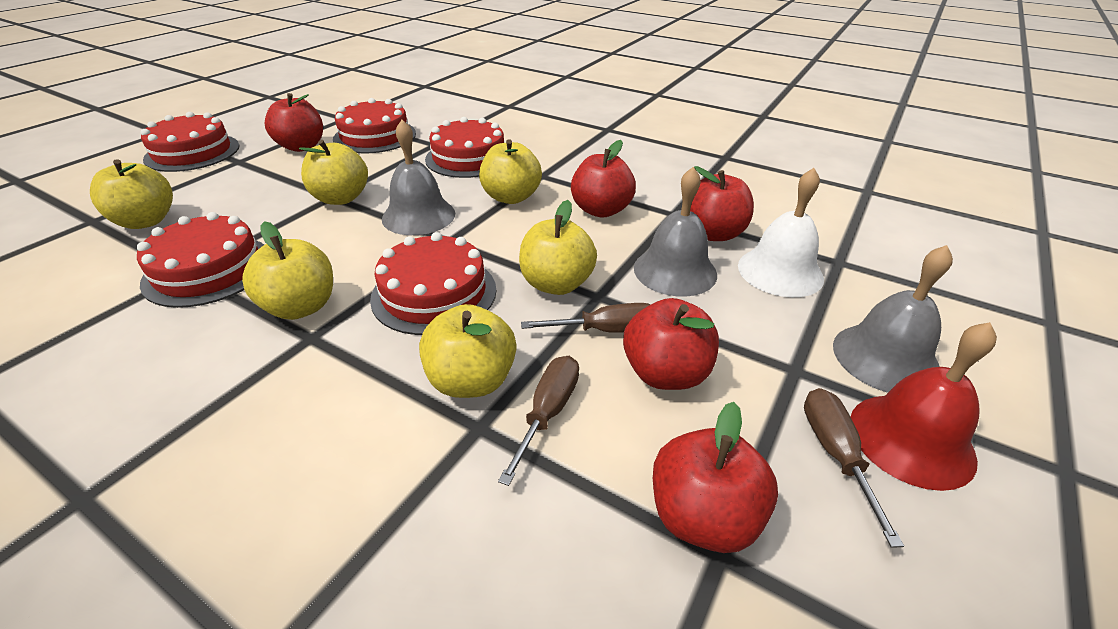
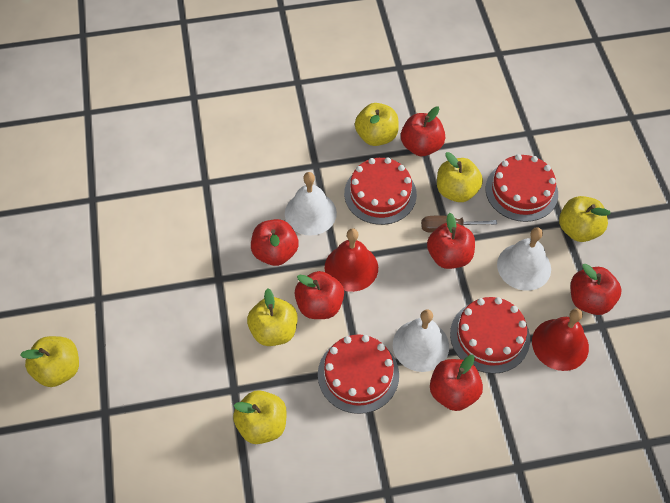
brown screwdriver: 3 -> 1
grey bell: 3 -> 0
red apple: 5 -> 6
red bell: 1 -> 2
red cake: 5 -> 4
white bell: 1 -> 3

